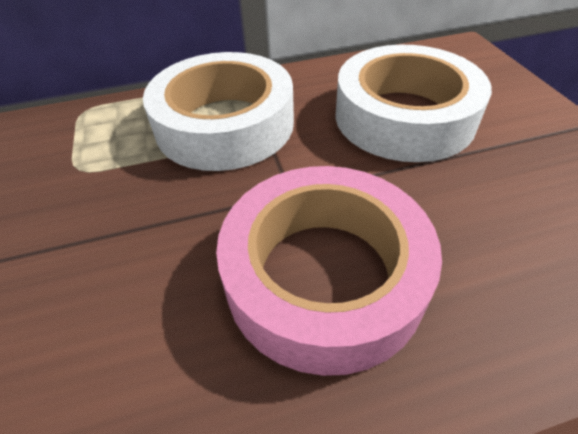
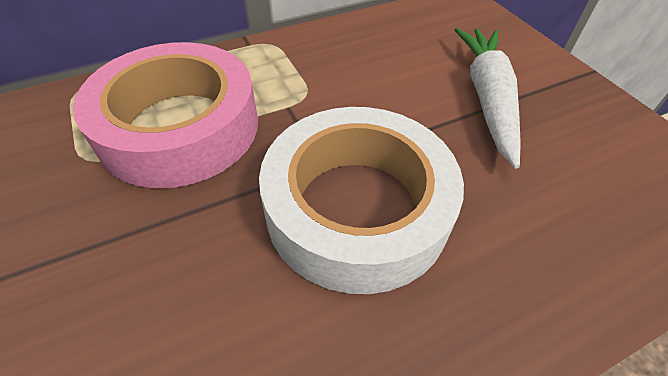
white carrot: 0 -> 1
white tape: 2 -> 1

